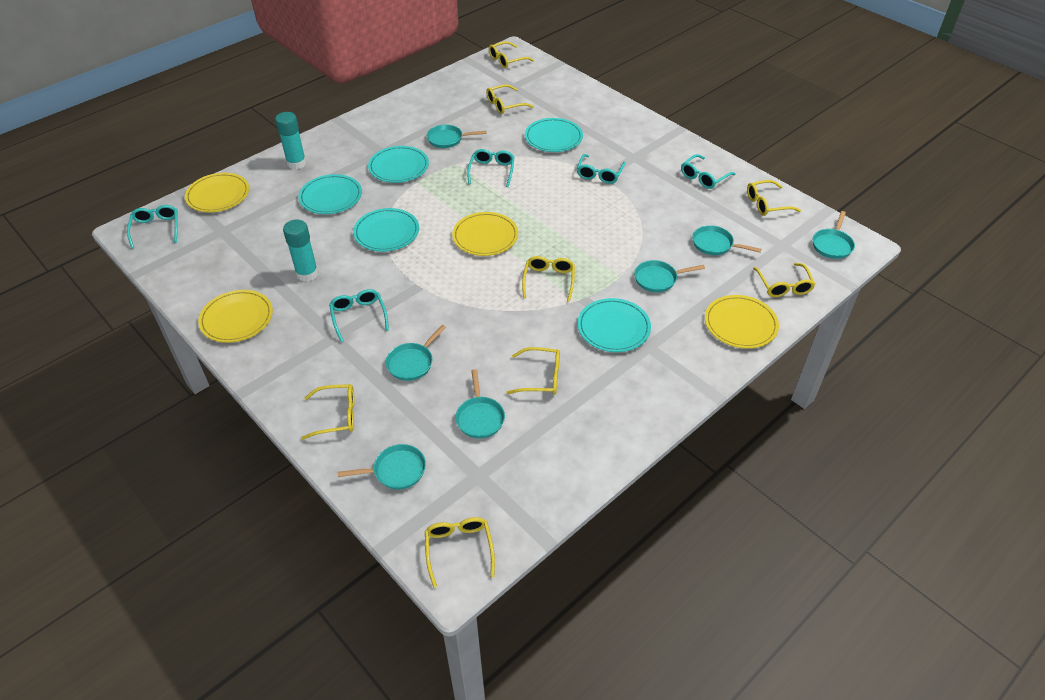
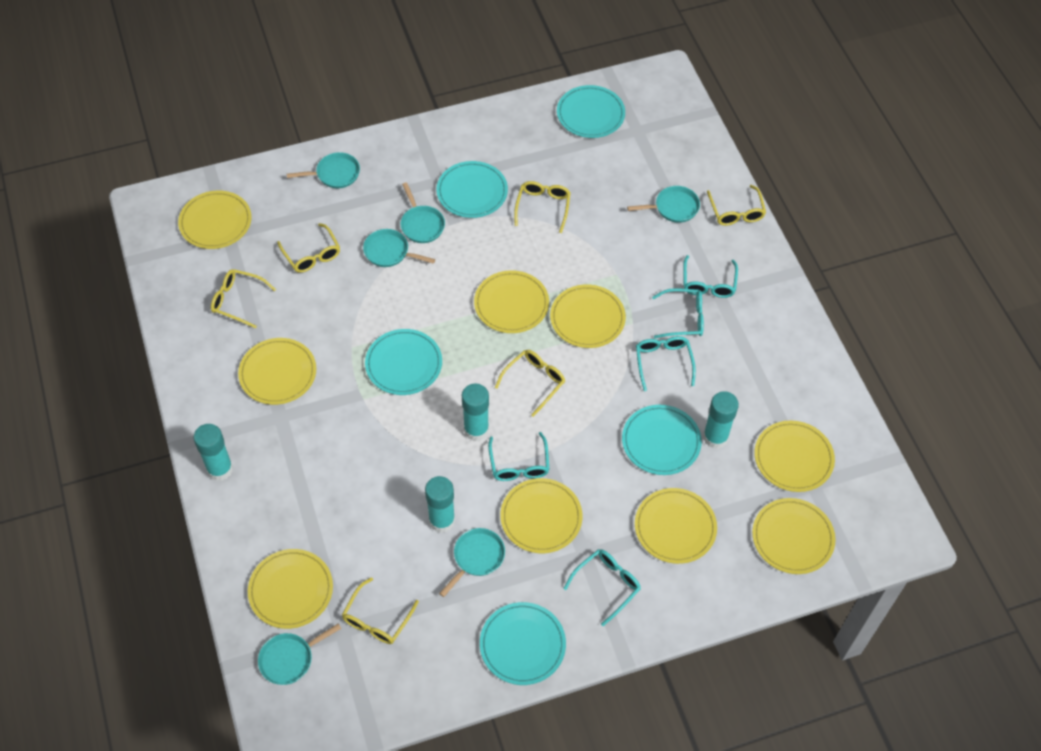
turquoise glue stick: 2 -> 4
turquoise pan: 7 -> 6
yellow glasses: 8 -> 6
yellow plate: 4 -> 9

